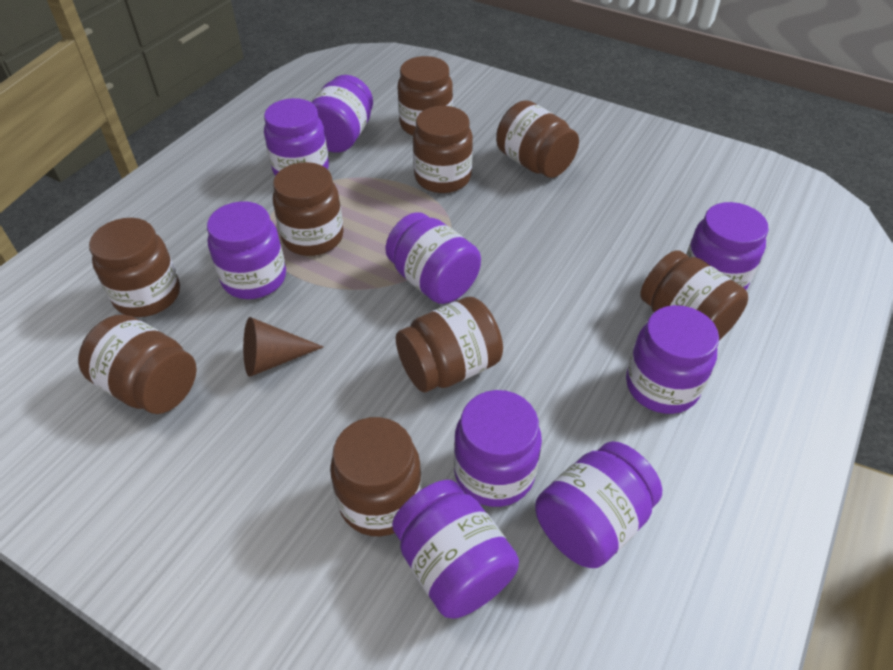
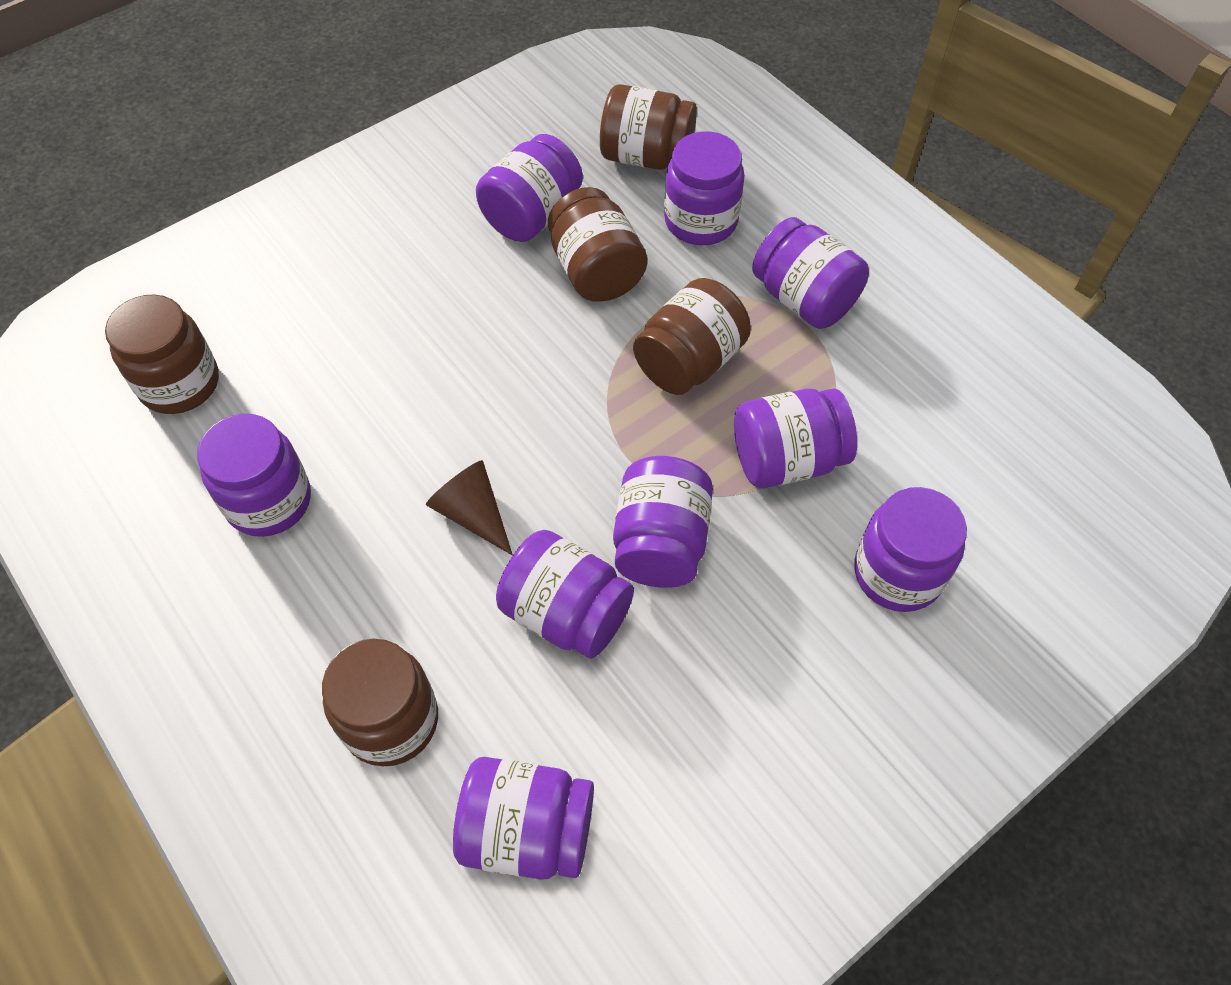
brown jar: 9 -> 5

